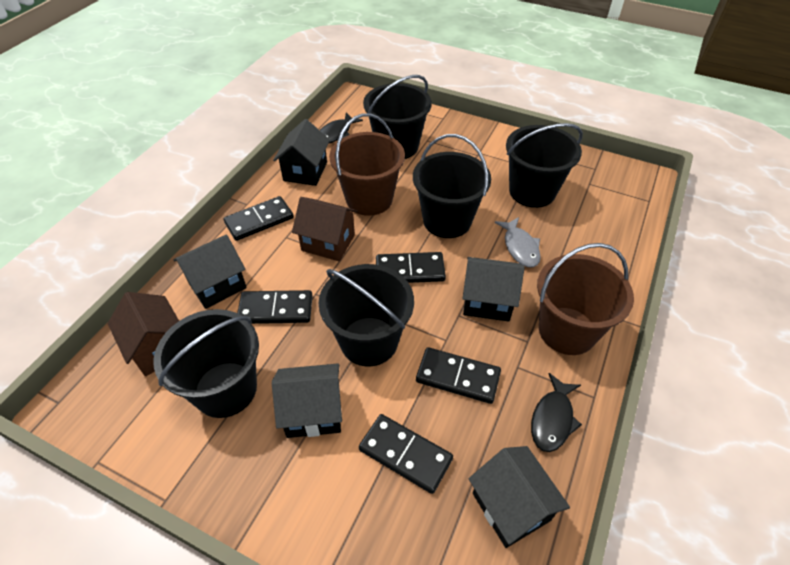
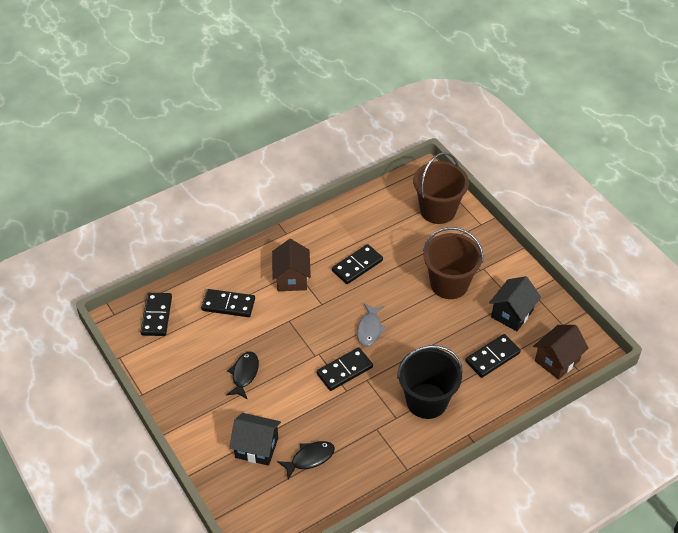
black bucket: 5 -> 1
black house: 5 -> 2

